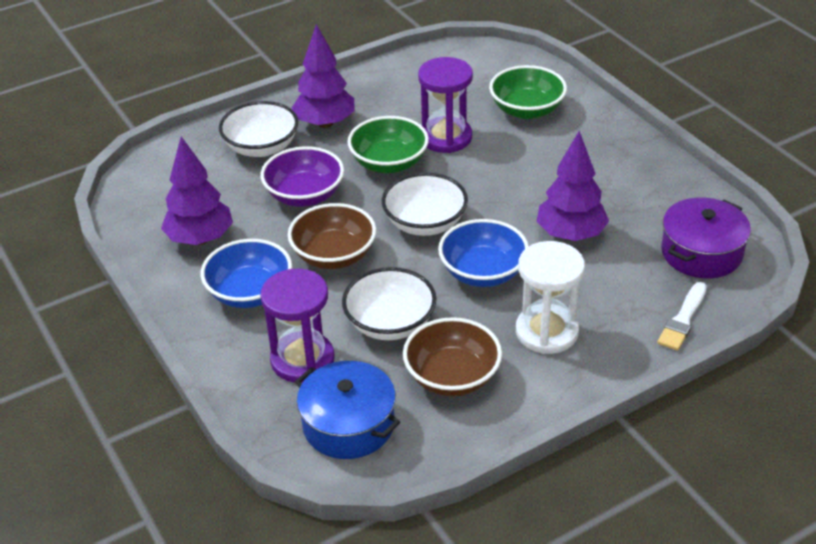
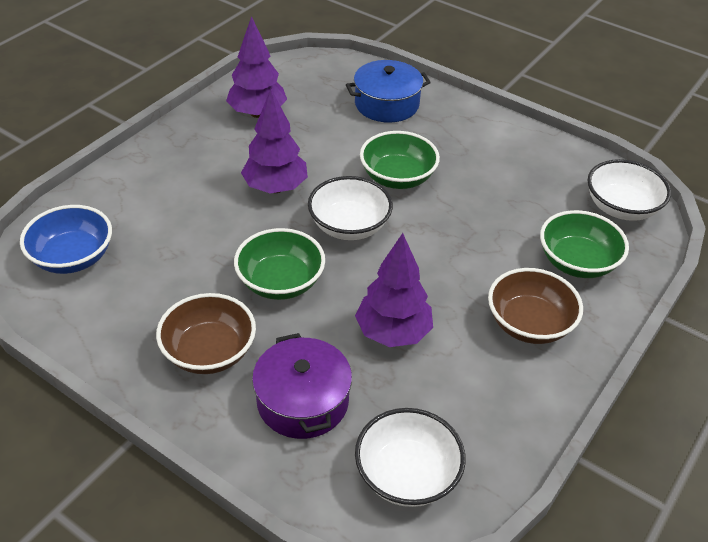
blue bowl: 2 -> 1
green bowl: 2 -> 3
purple bowl: 1 -> 0
purple hourglass: 2 -> 0
white brush: 1 -> 0
white hourglass: 1 -> 0

